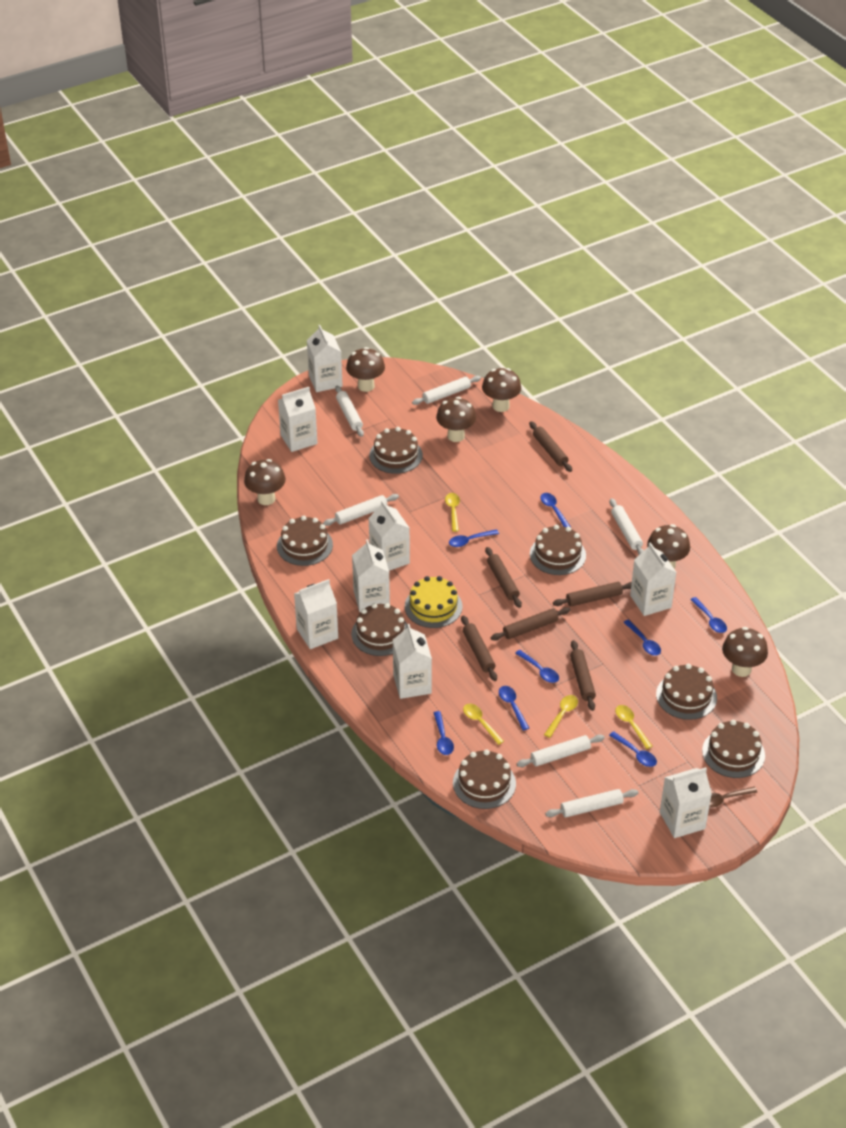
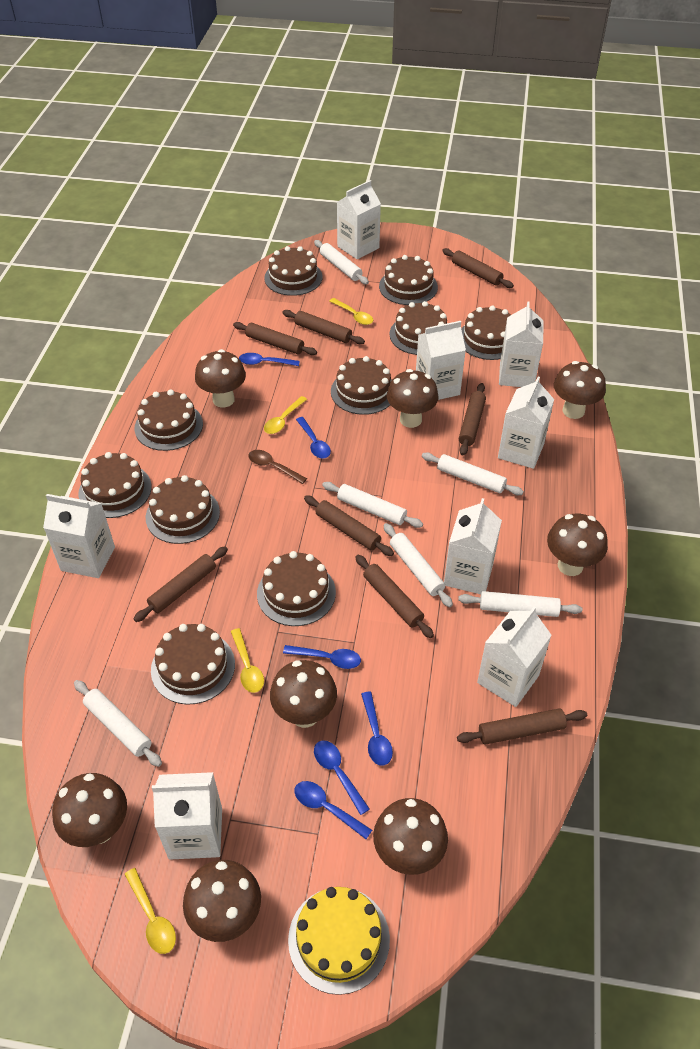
blue spoon: 8 -> 6
brown cake: 7 -> 10
brown mushroom: 6 -> 8
brown rolling pin: 6 -> 8

